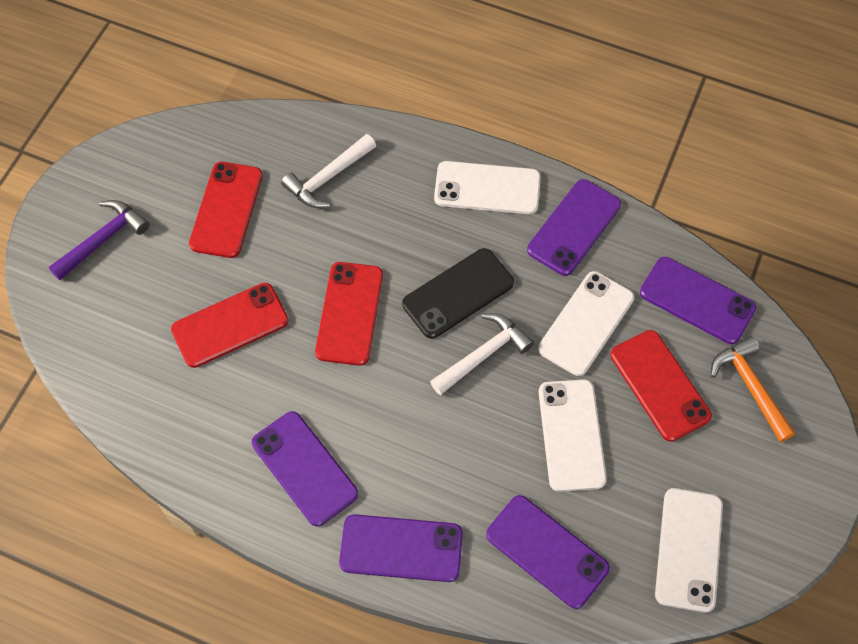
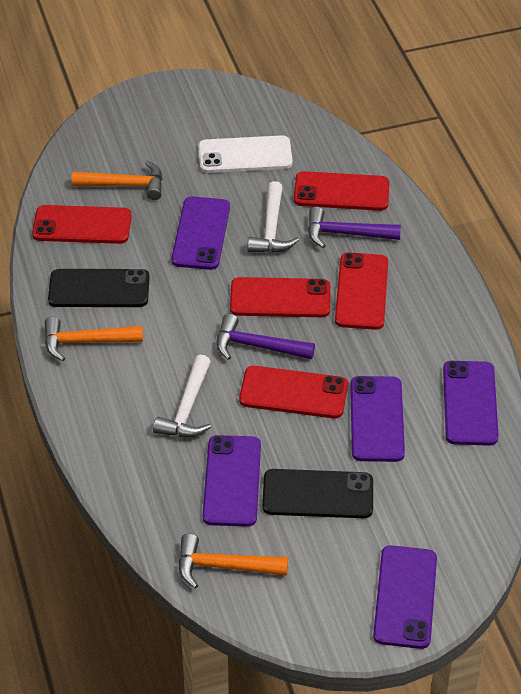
black phone: 1 -> 2
orange hammer: 1 -> 3
purple hammer: 1 -> 2
red phone: 4 -> 5
white phone: 4 -> 1

